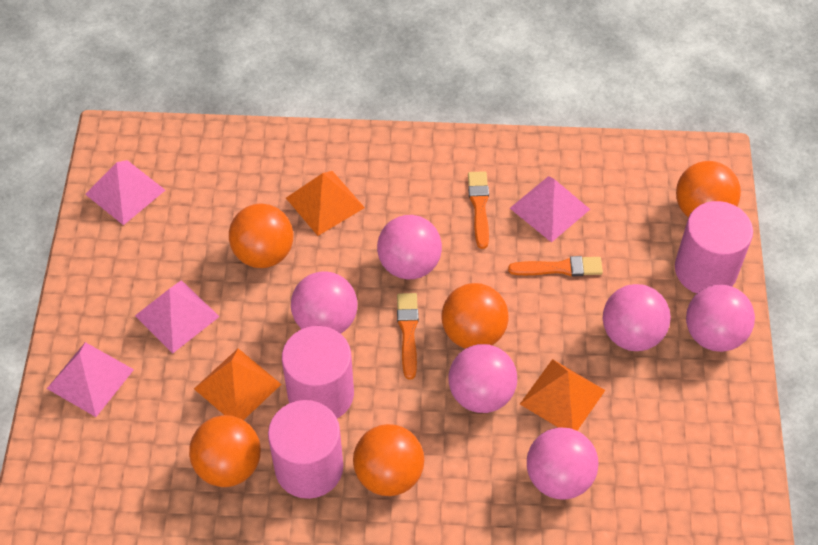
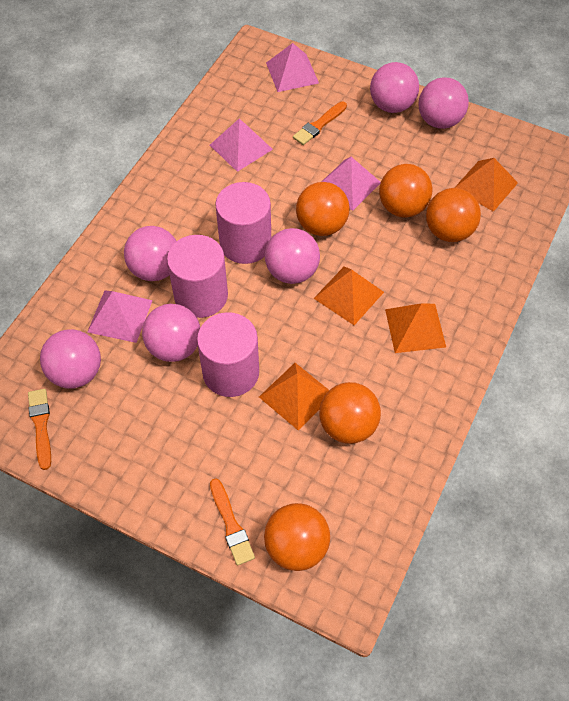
orange pyramid: 3 -> 4

